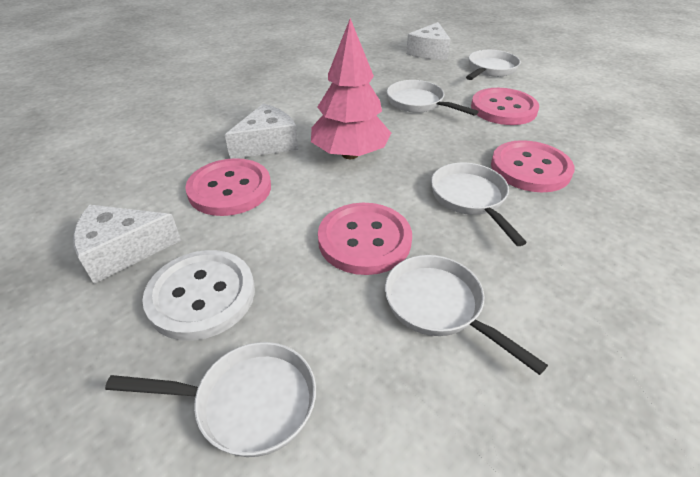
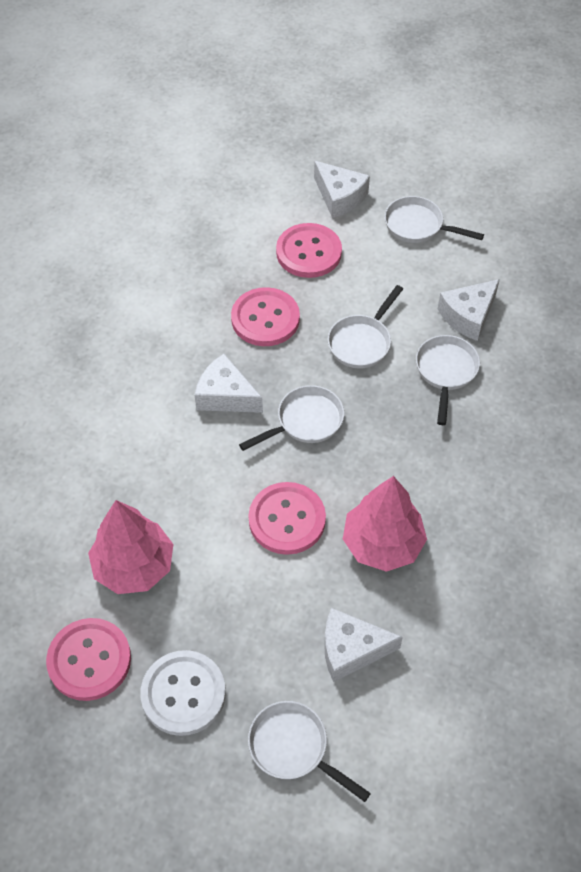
pink tree: 1 -> 2
white cheese: 3 -> 4

